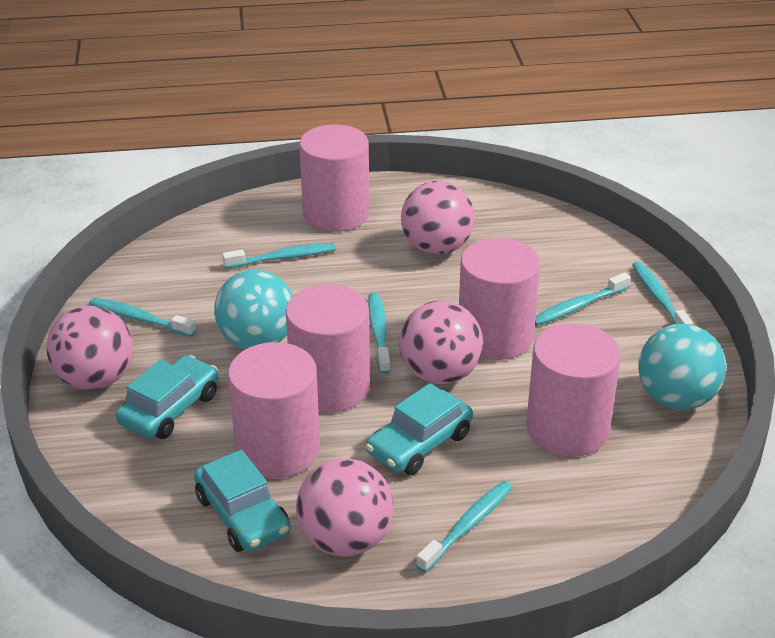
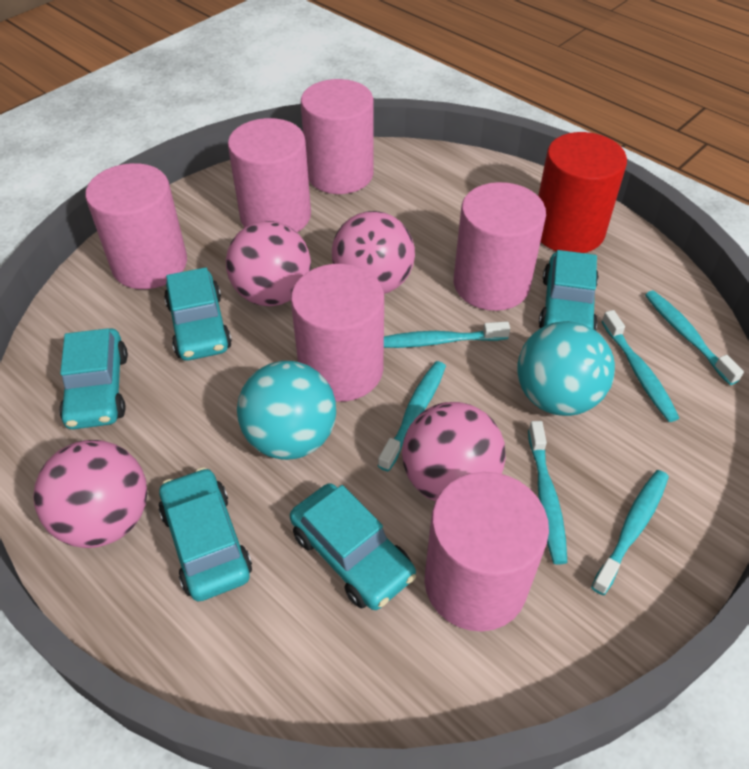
pink cylinder: 5 -> 6
red cylinder: 0 -> 1
turquoise car: 3 -> 5

